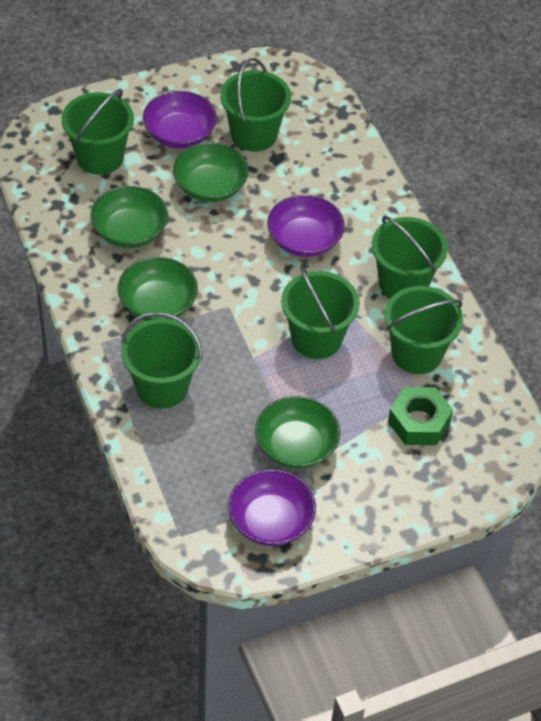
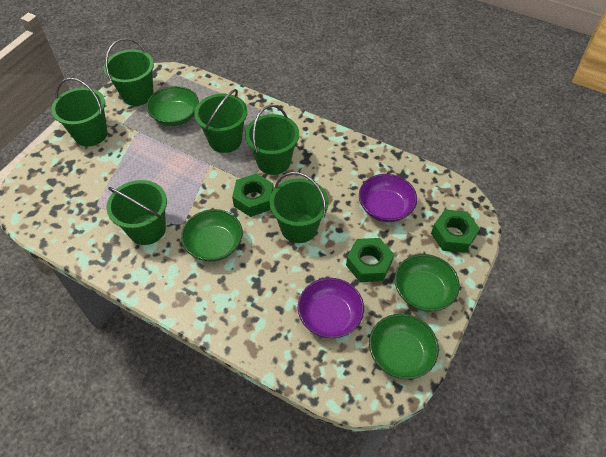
green nut: 1 -> 3
purple bowl: 3 -> 2

